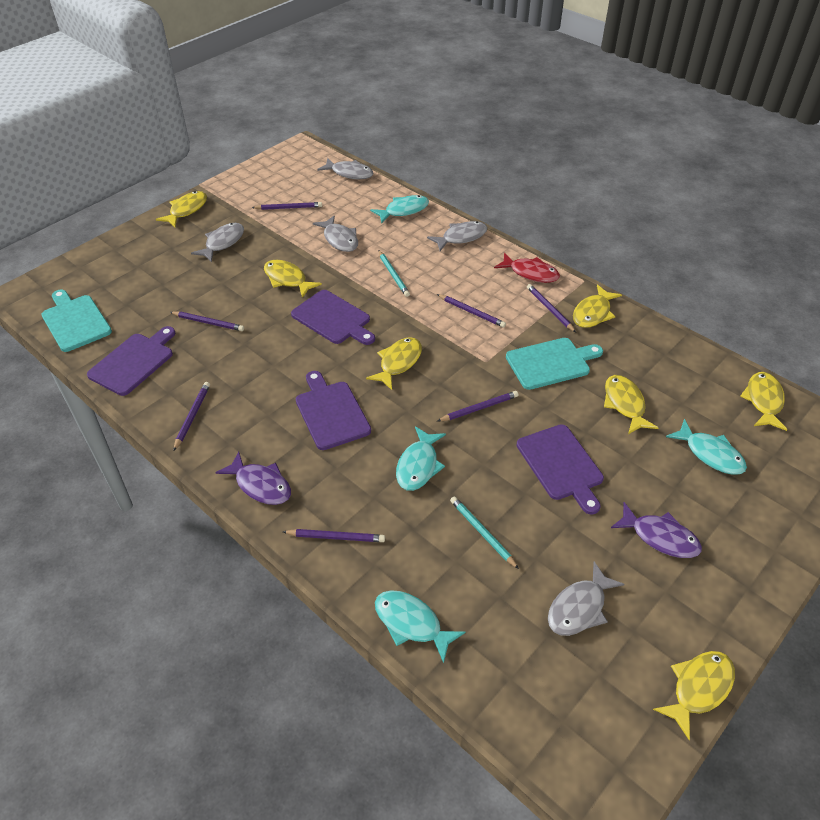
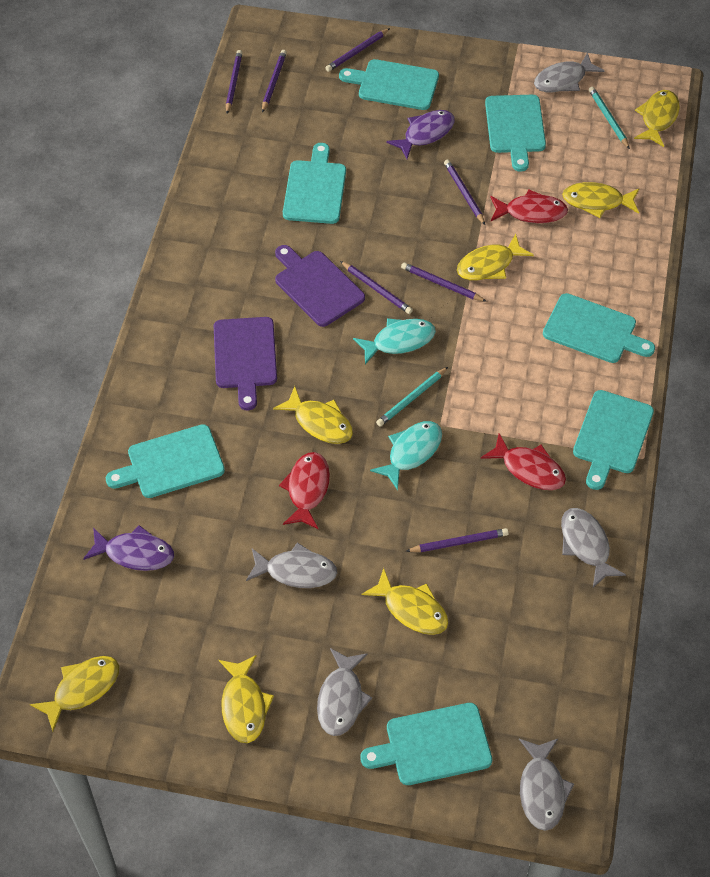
purple cutting board: 4 -> 2
red fish: 1 -> 3
turquoise cutting board: 2 -> 7
turquoise fish: 4 -> 2

